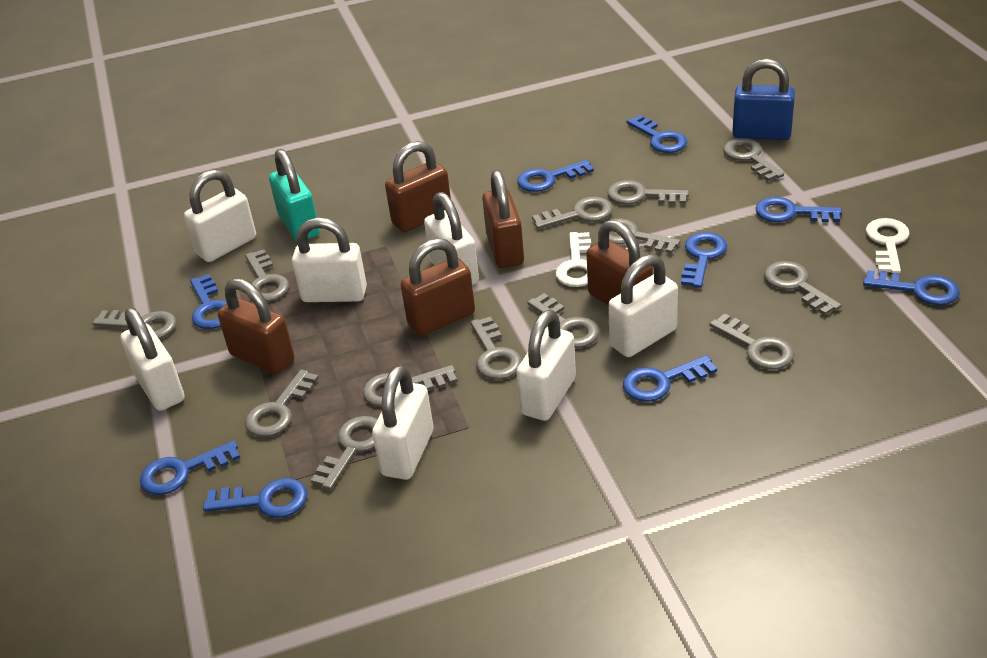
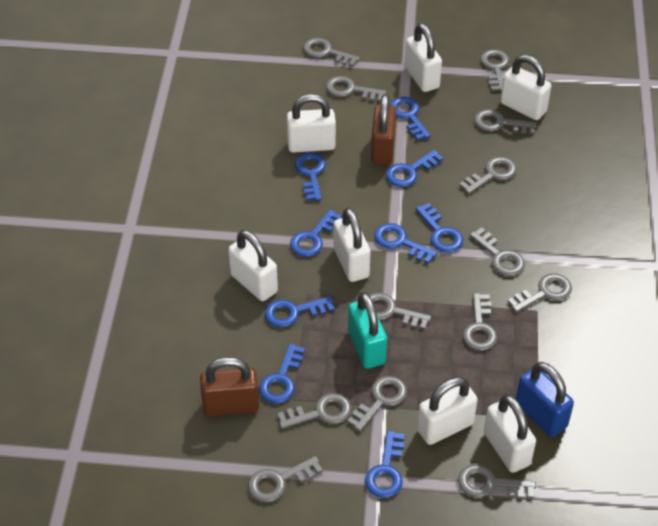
brown padlock: 5 -> 2
white key: 2 -> 0

